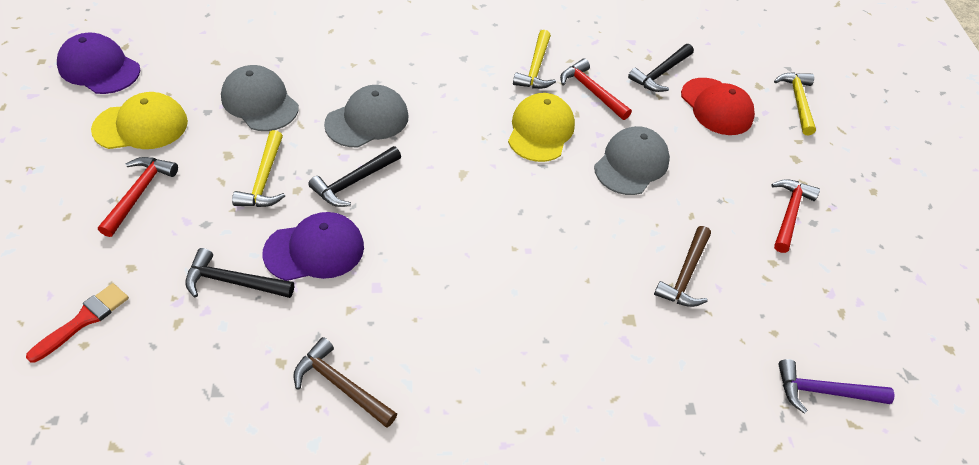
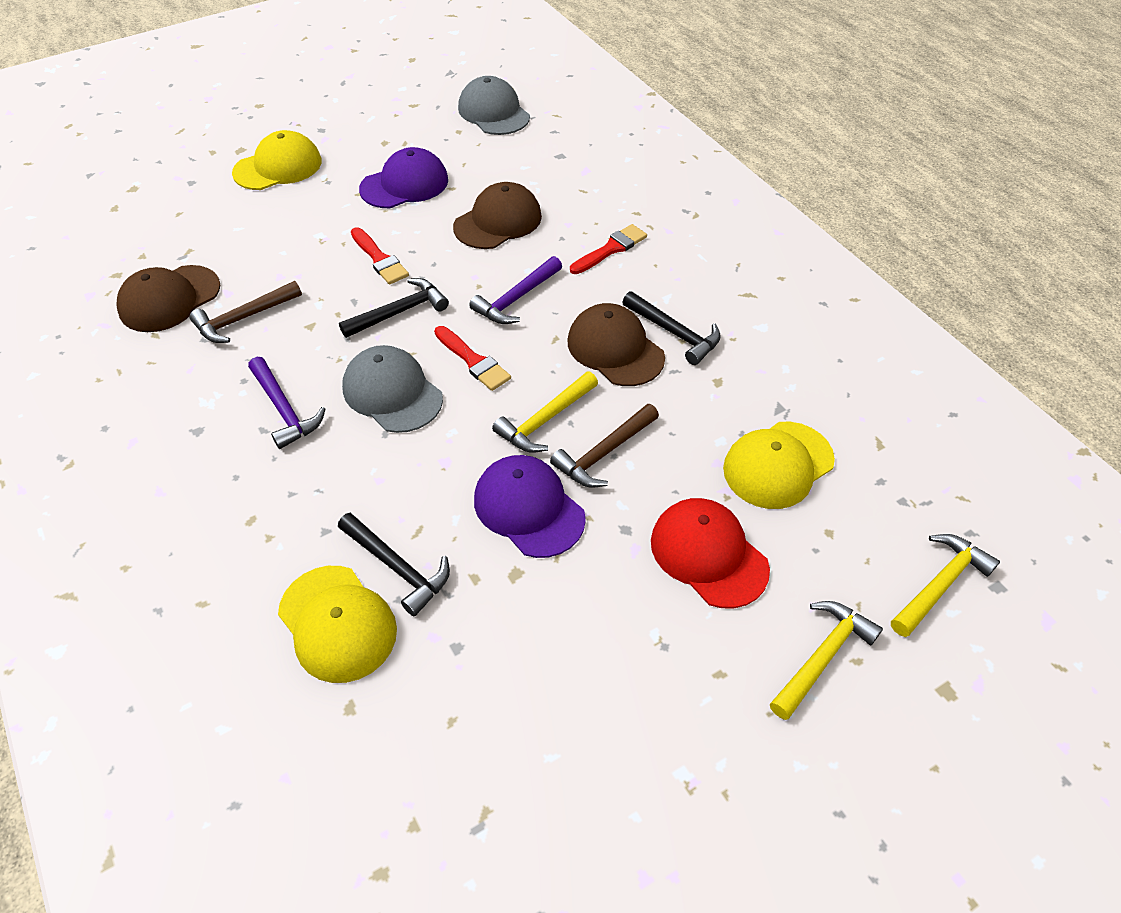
brown cap: 0 -> 3
grey cap: 3 -> 2
purple hammer: 1 -> 2
red brush: 1 -> 3
red hammer: 3 -> 0
yellow cap: 2 -> 3

